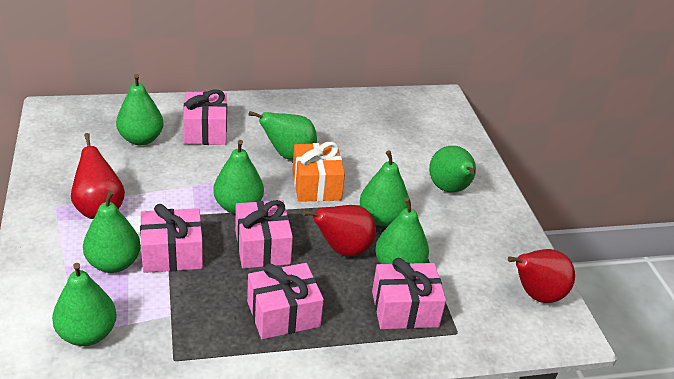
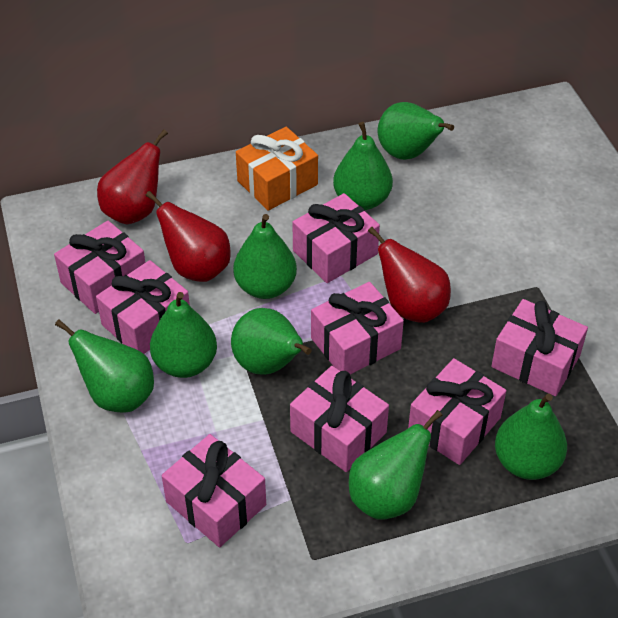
pink gift: 5 -> 8

